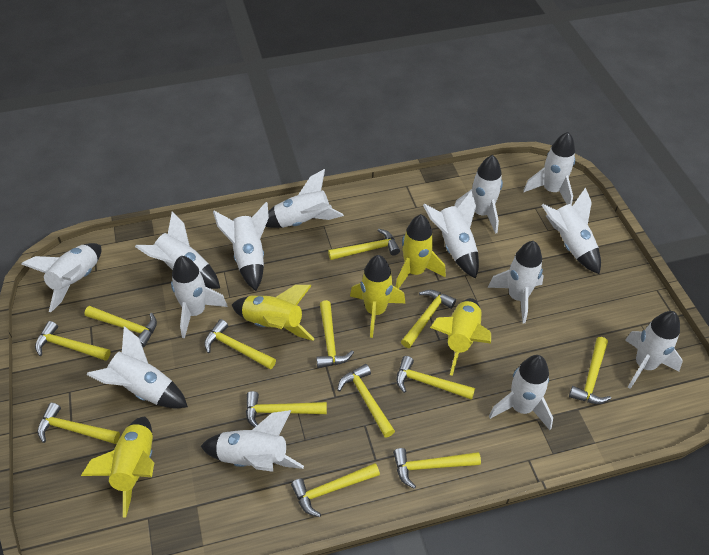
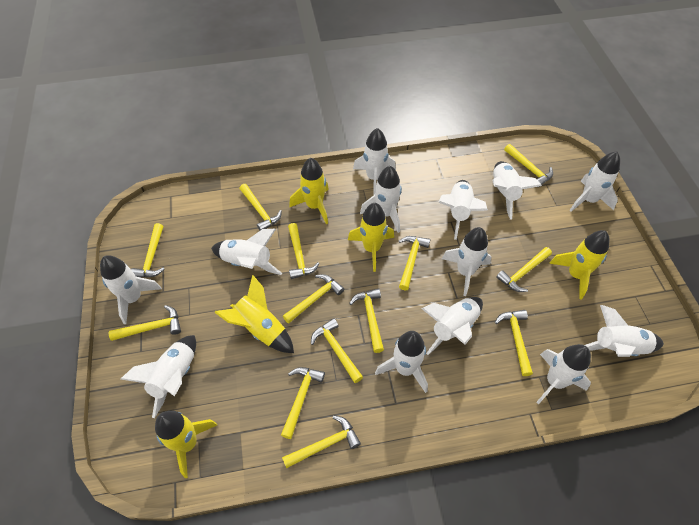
white rocket: 14 -> 13

